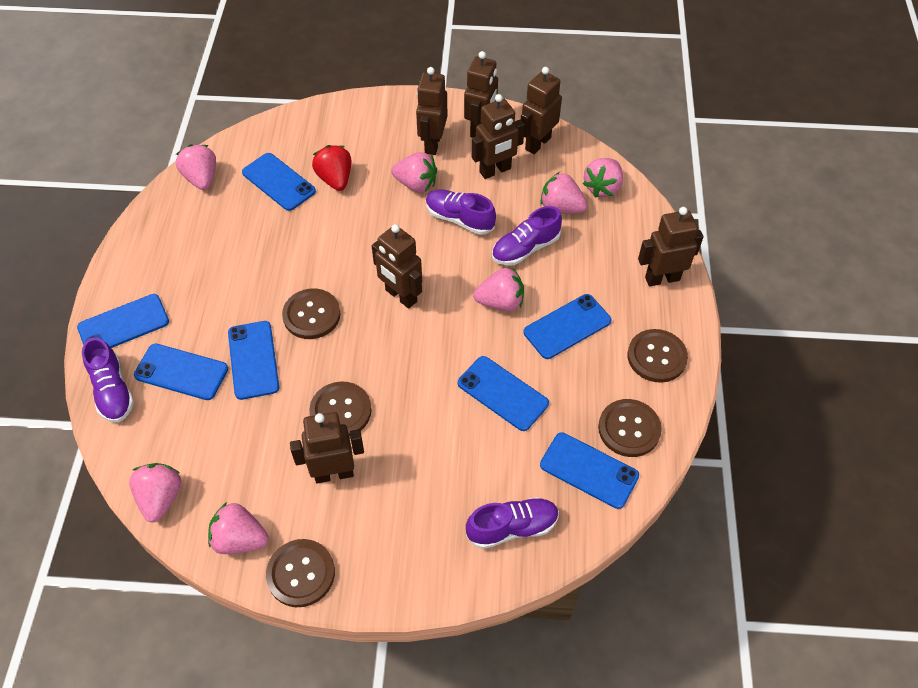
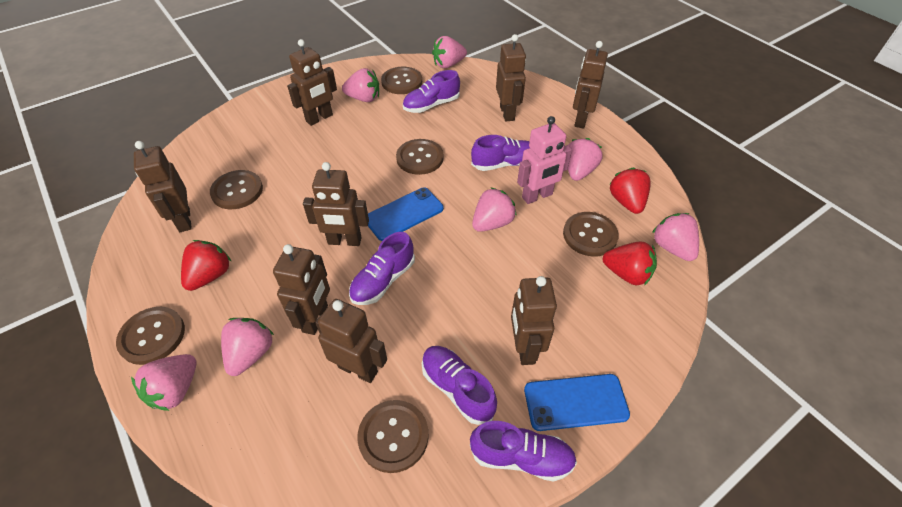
blue phone: 7 -> 2
brown button: 5 -> 6
brown robot: 7 -> 8
pink robot: 0 -> 1
purple shoe: 4 -> 5
red strawberry: 1 -> 3

